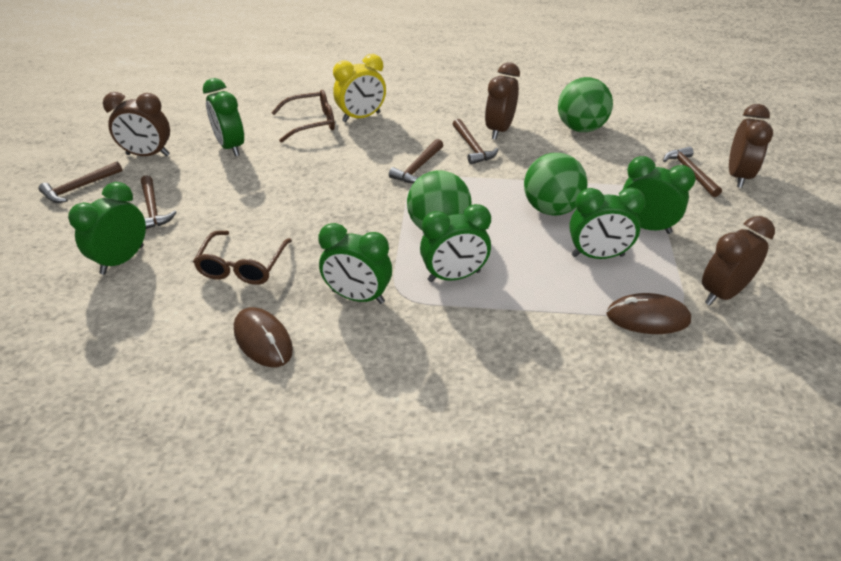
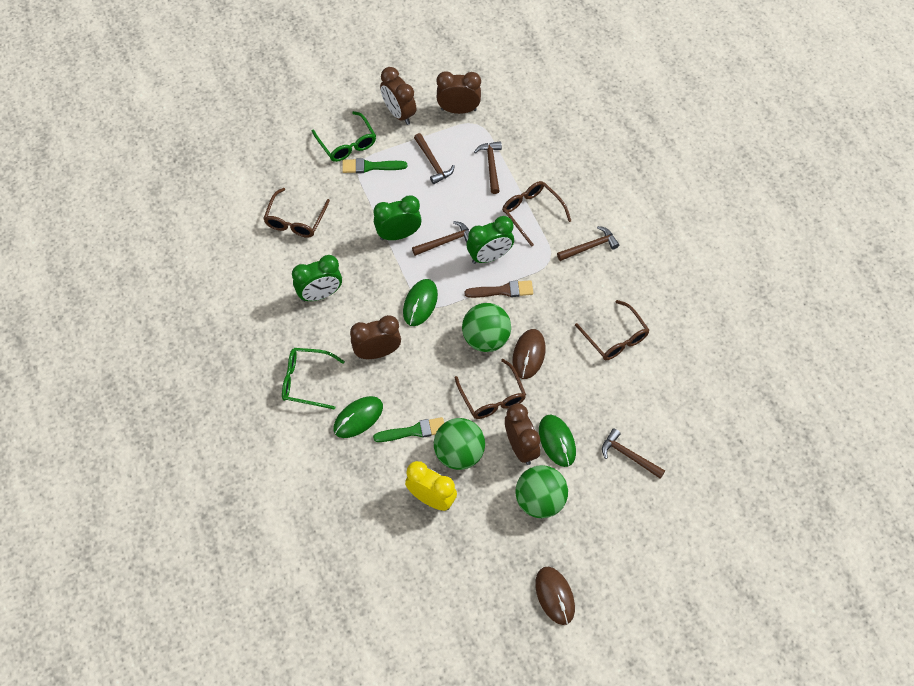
brown brush: 0 -> 1
brown glasses: 2 -> 4
green brush: 0 -> 2
green clock: 6 -> 3
green glasses: 0 -> 2
green mouse: 0 -> 3

